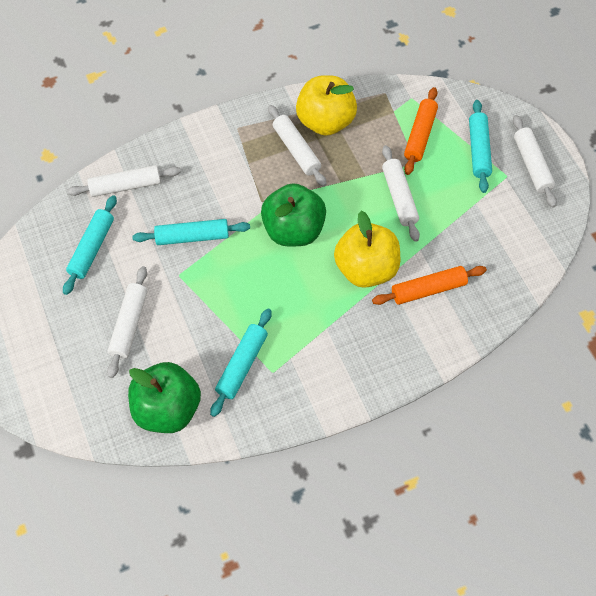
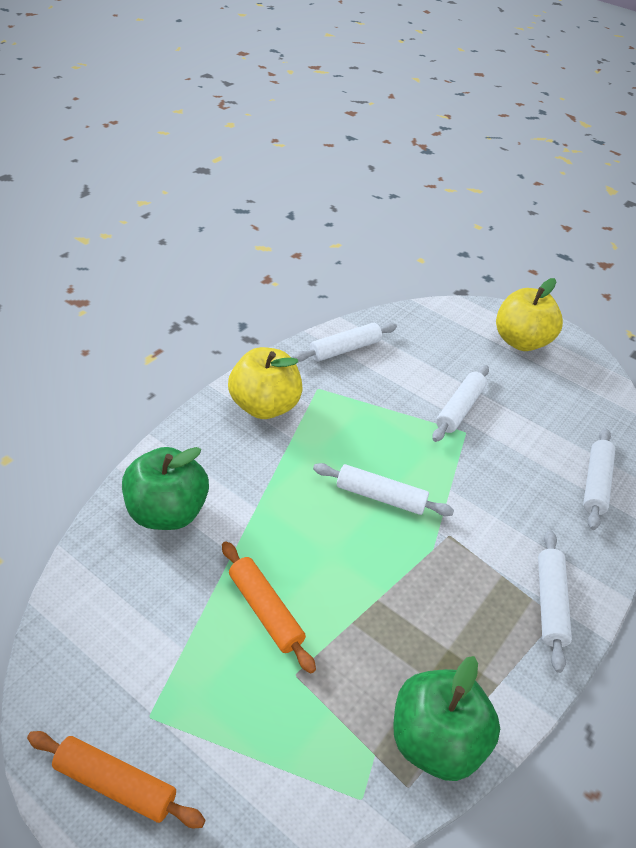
turquoise rolling pin: 4 -> 0

